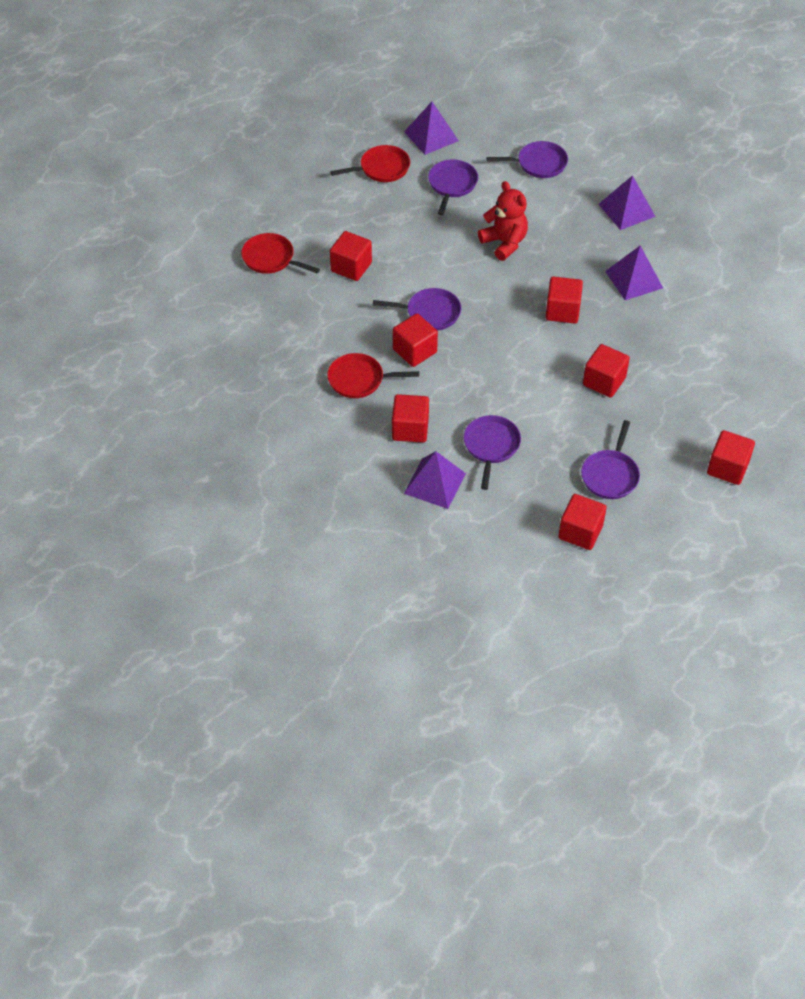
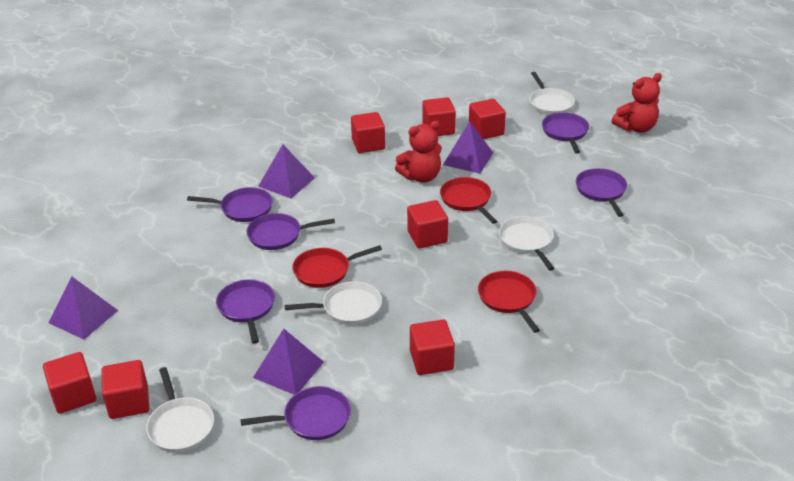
purple pan: 5 -> 6
red teddy bear: 1 -> 2
white pan: 0 -> 4

